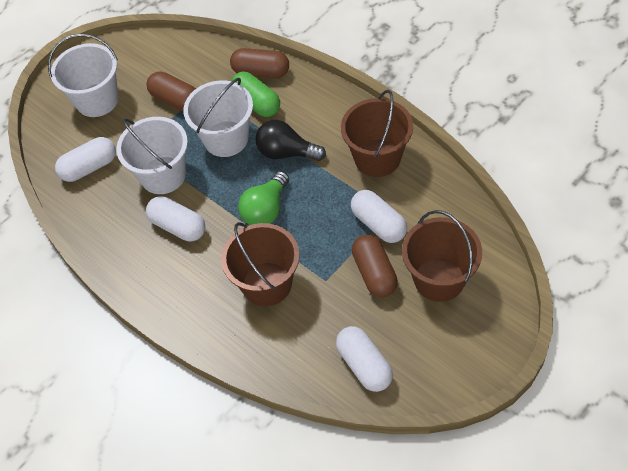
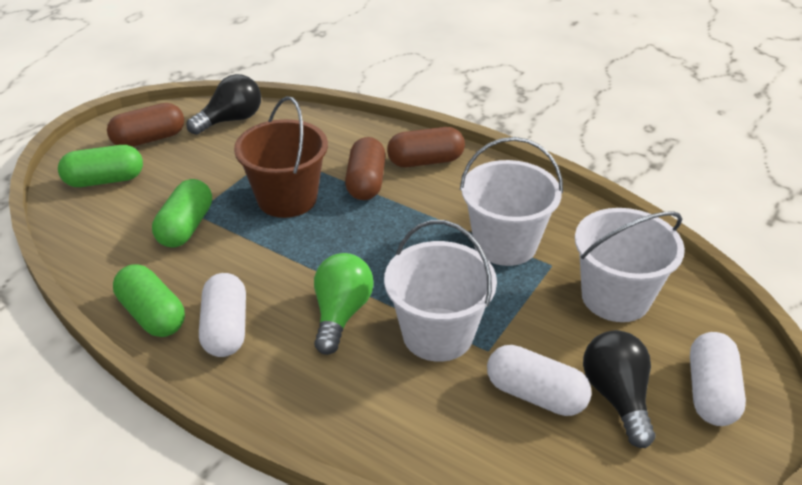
black light bulb: 1 -> 2
brown bucket: 3 -> 1
green capsule: 1 -> 3
white capsule: 4 -> 3

